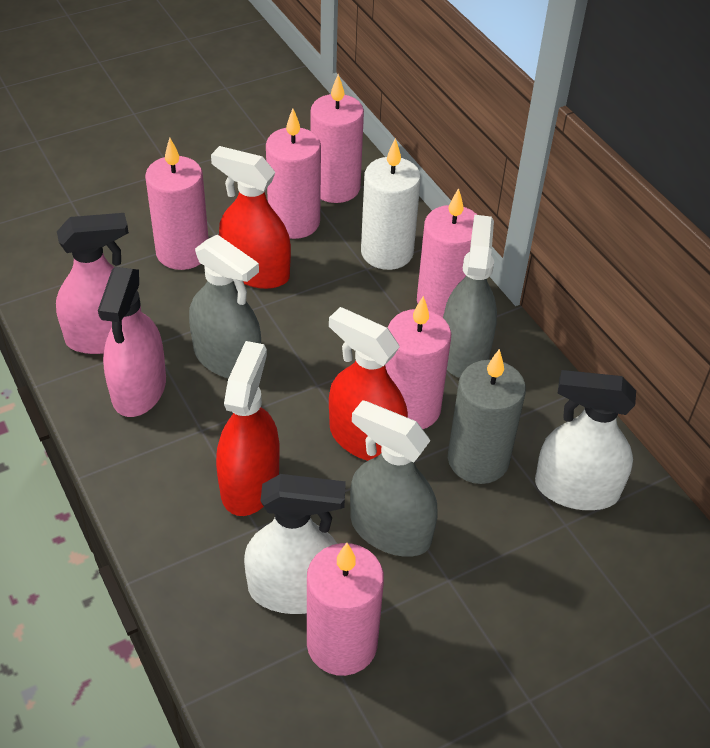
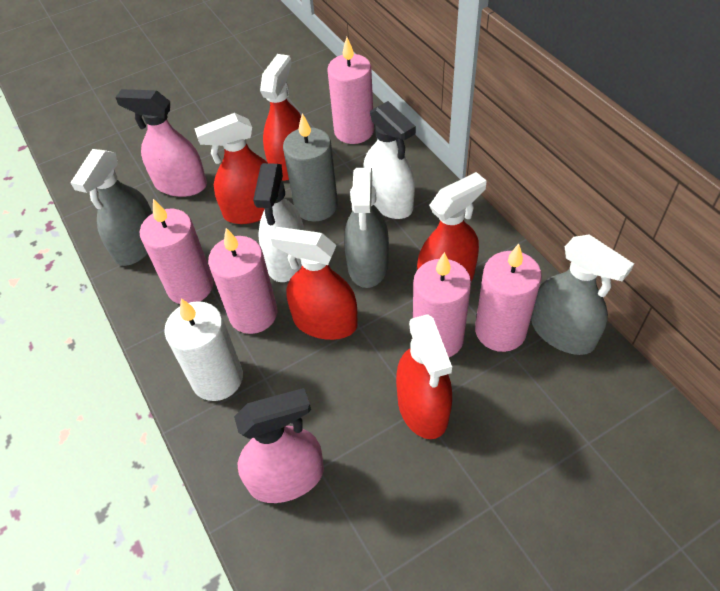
pink candle: 6 -> 5
red spray bottle: 3 -> 5

